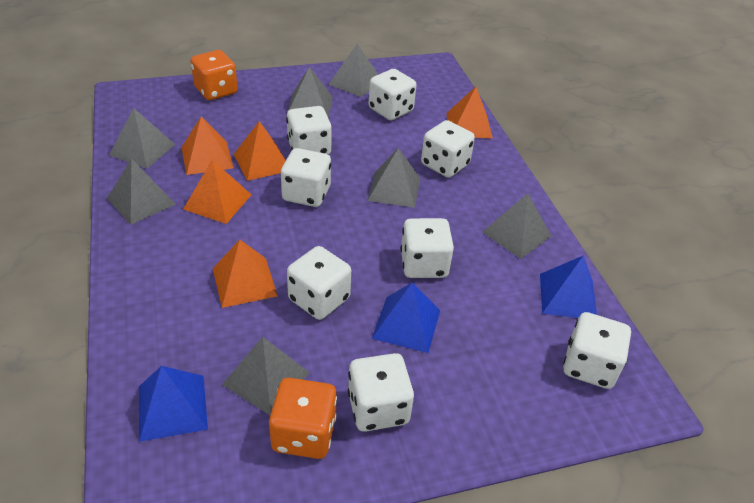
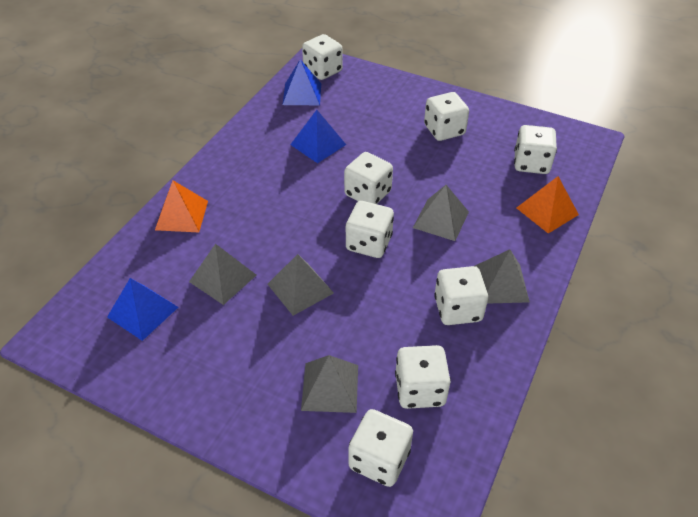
grey pyramid: 7 -> 5
orange dice: 2 -> 0
orange pyramid: 5 -> 2

